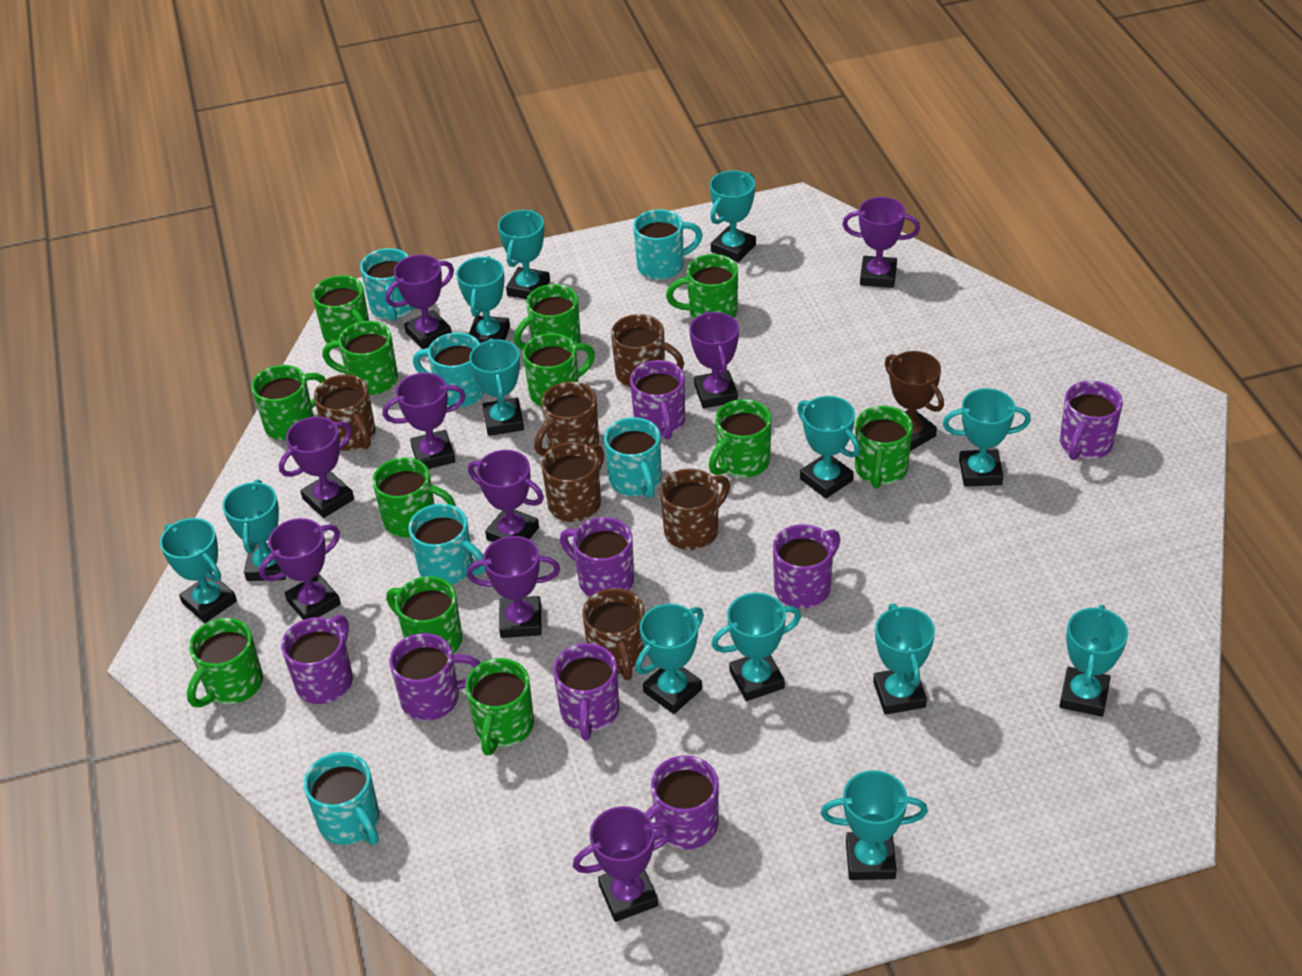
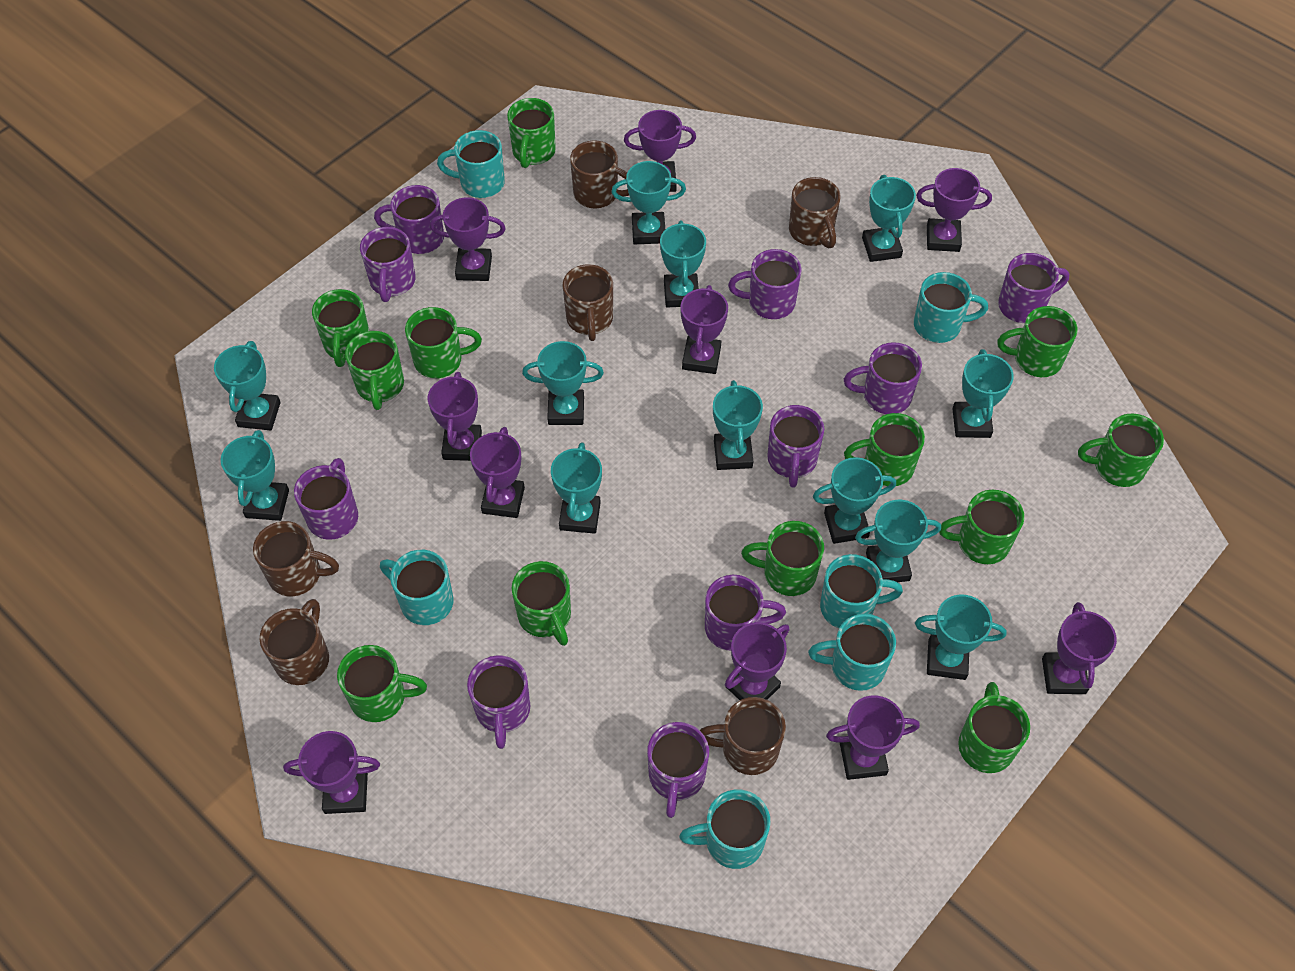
brown trophy: 1 -> 0
purple mug: 8 -> 10
purple trophy: 9 -> 10
turquoise trophy: 13 -> 12

